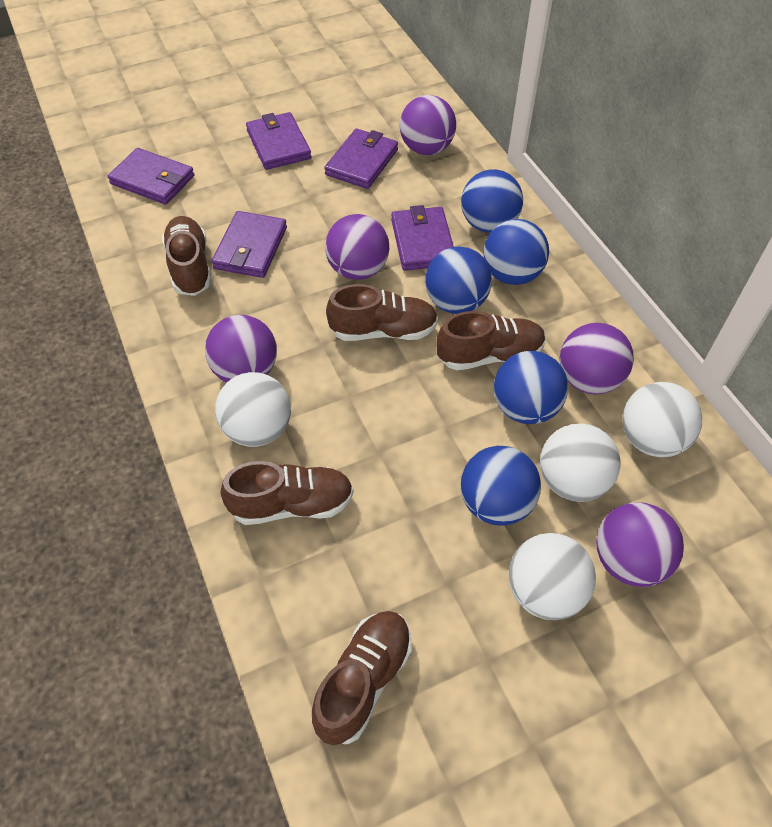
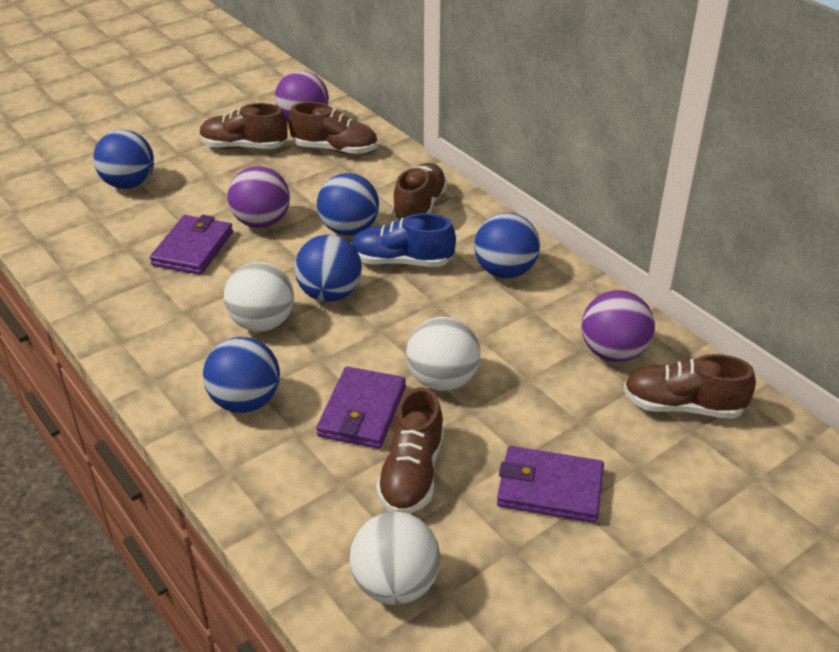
blue shoe: 0 -> 1
purple ball: 5 -> 3
purple wallet: 5 -> 3
white ball: 4 -> 3

